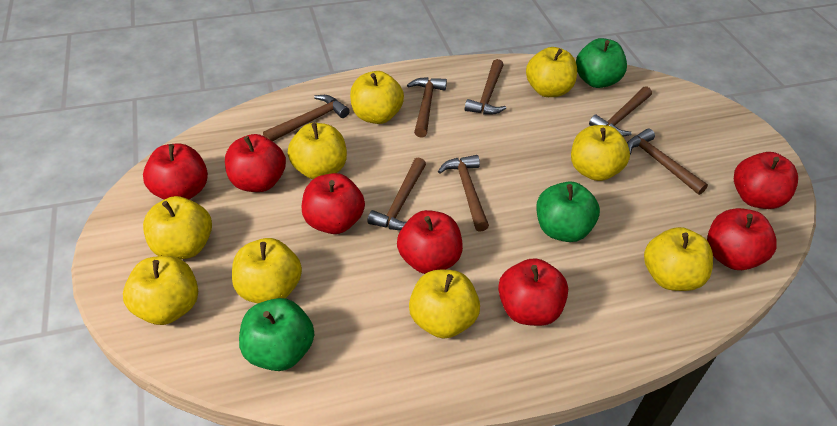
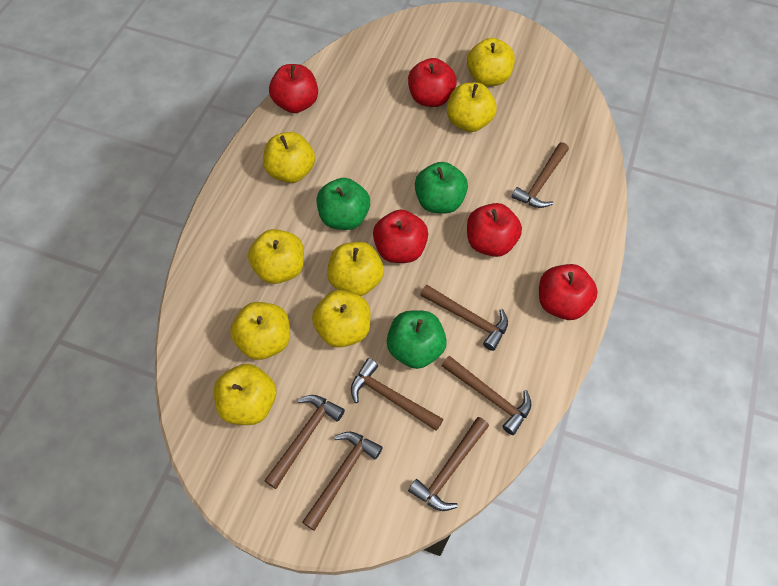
red apple: 7 -> 5
yellow apple: 9 -> 8

